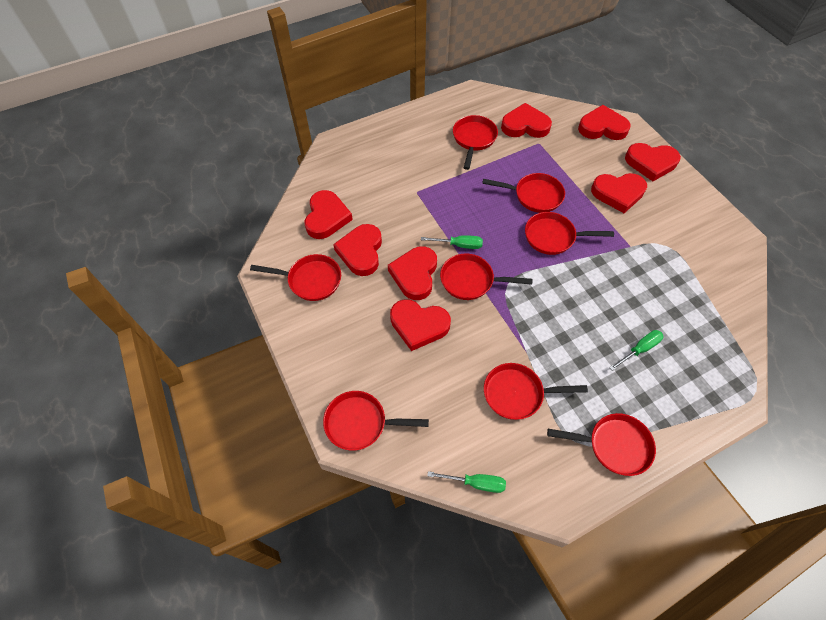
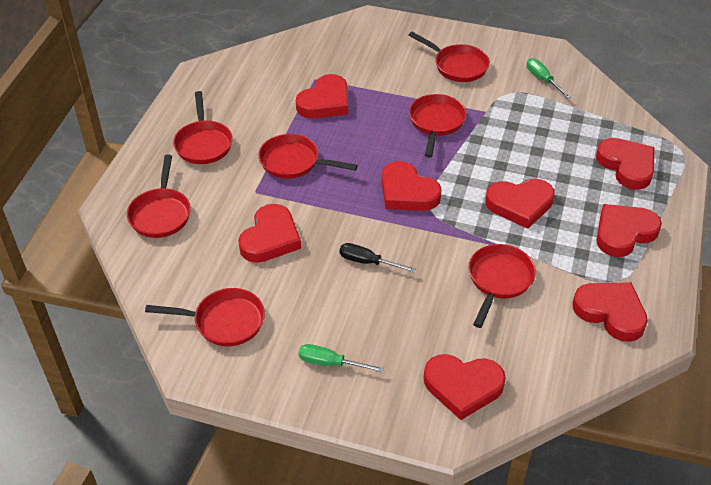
black screwdriver: 0 -> 1
green screwdriver: 3 -> 2
red pan: 8 -> 7

